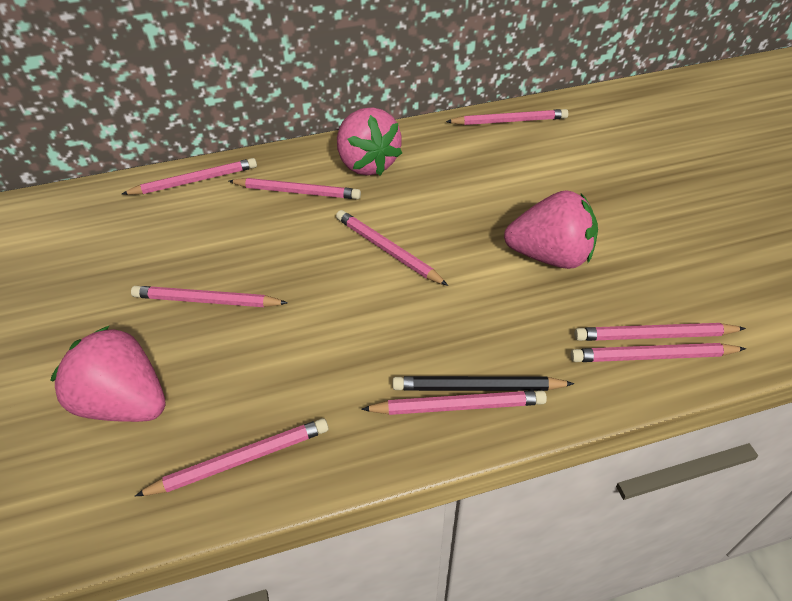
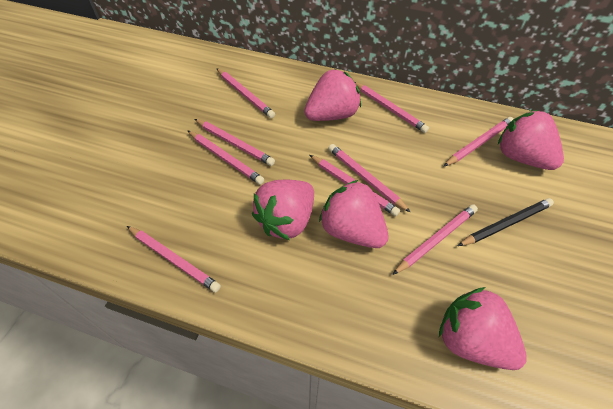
pink strawberry: 3 -> 5

